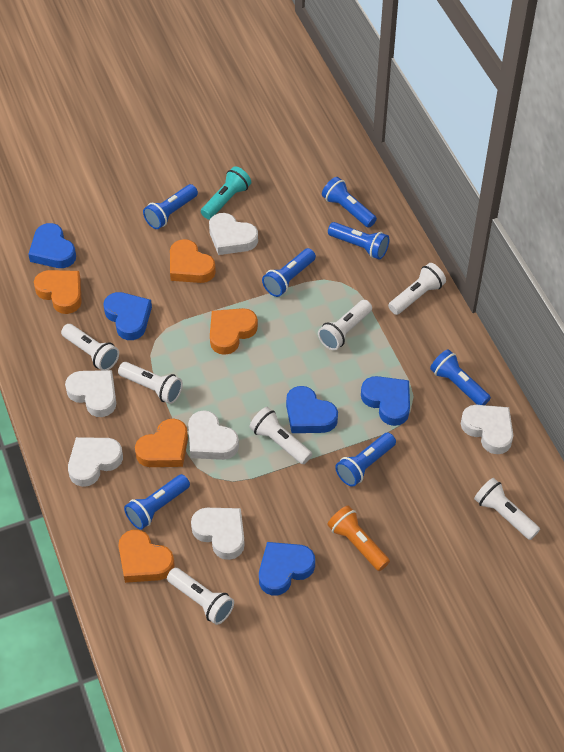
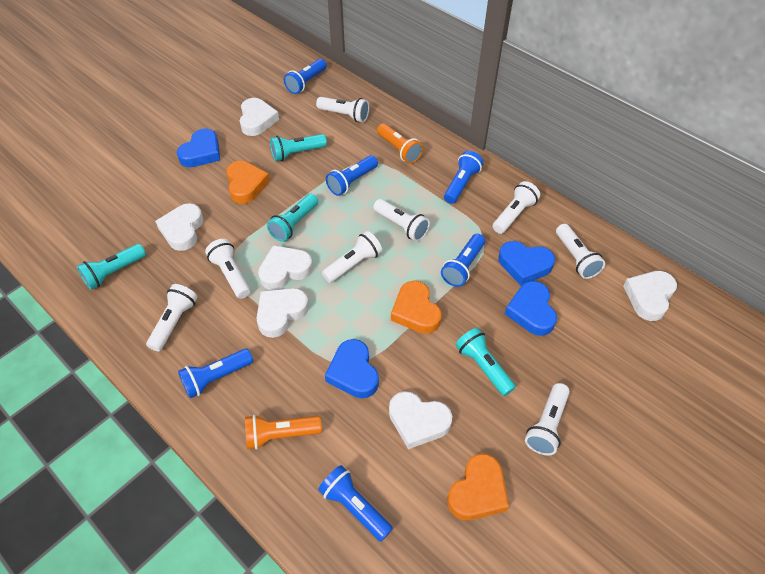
blue flashlight: 7 -> 6
blue heart: 5 -> 4
orange flashlight: 1 -> 2
orange heart: 5 -> 3
turquoise flashlight: 1 -> 4
white flashlight: 7 -> 8

